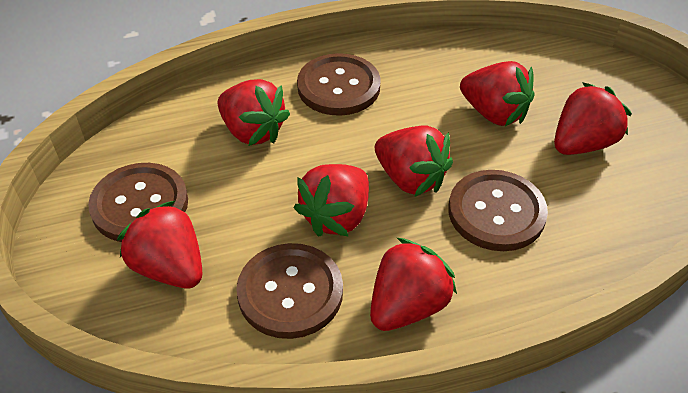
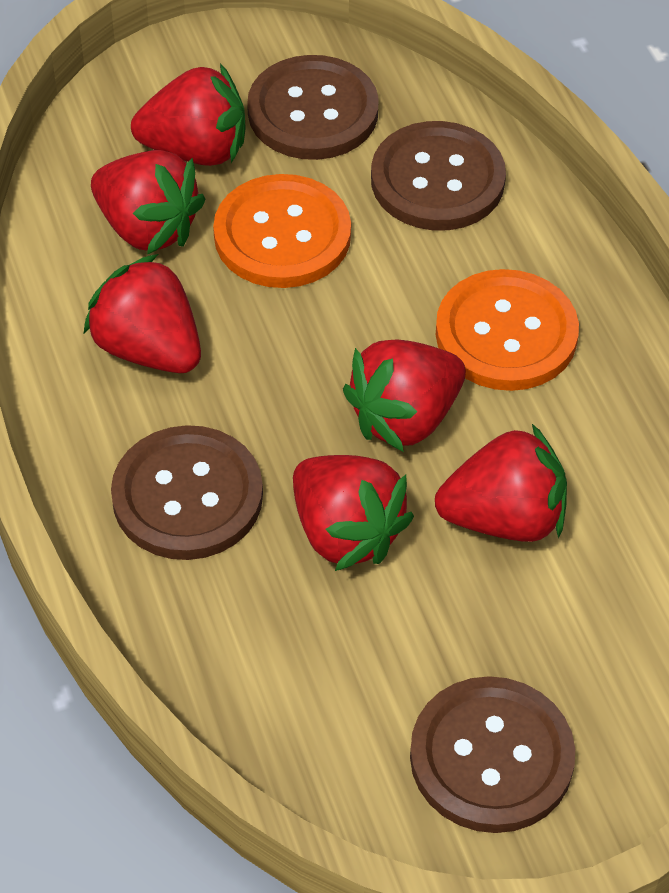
orange button: 0 -> 2
red strawberry: 7 -> 6

